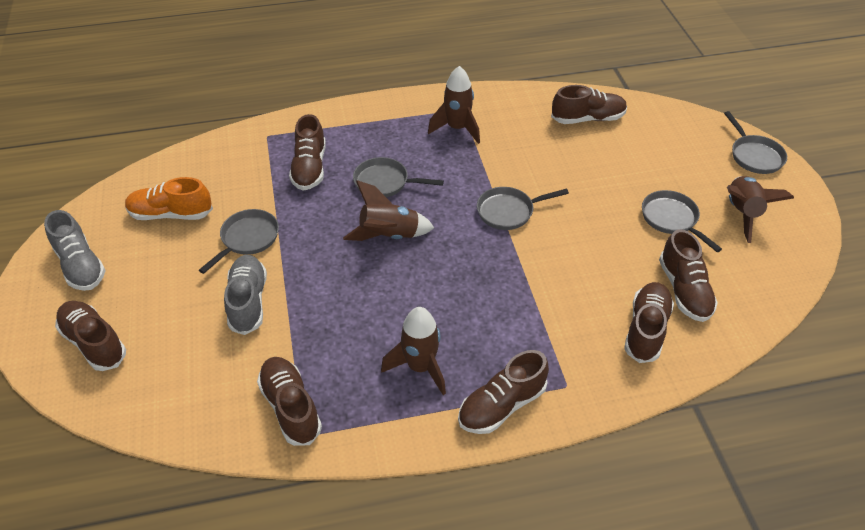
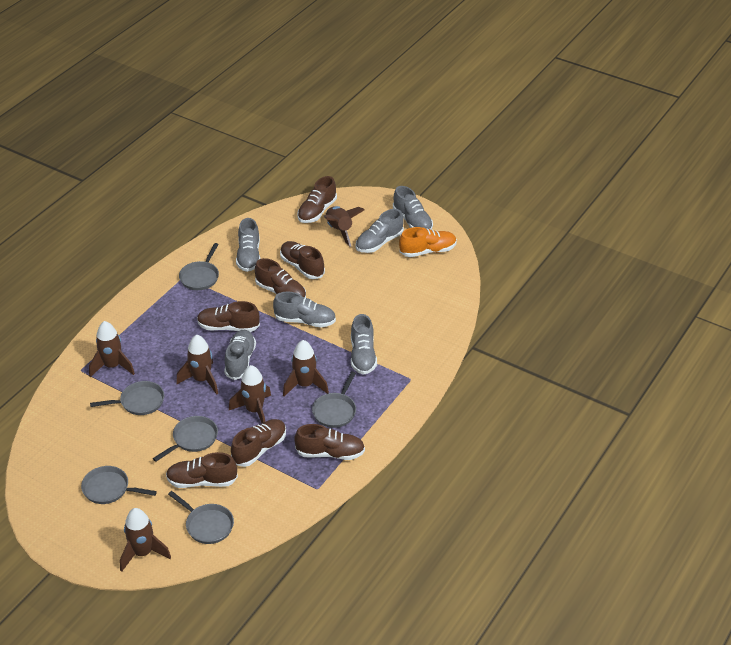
brown rocket: 4 -> 6
grey pan: 5 -> 6
grey shoe: 2 -> 6

